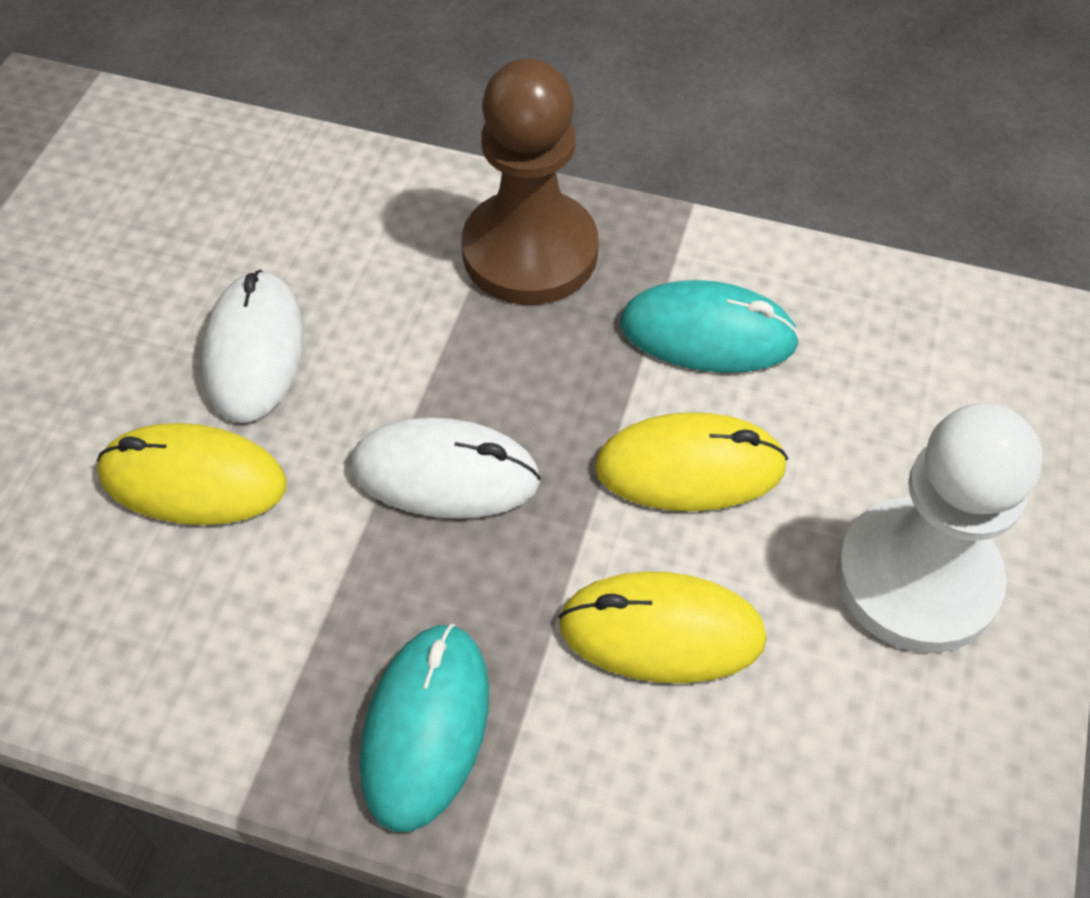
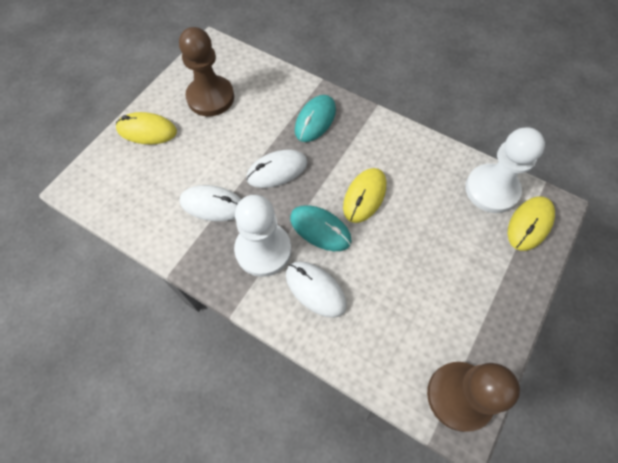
brown pawn: 1 -> 2
white mouse: 2 -> 3
white pawn: 1 -> 2

